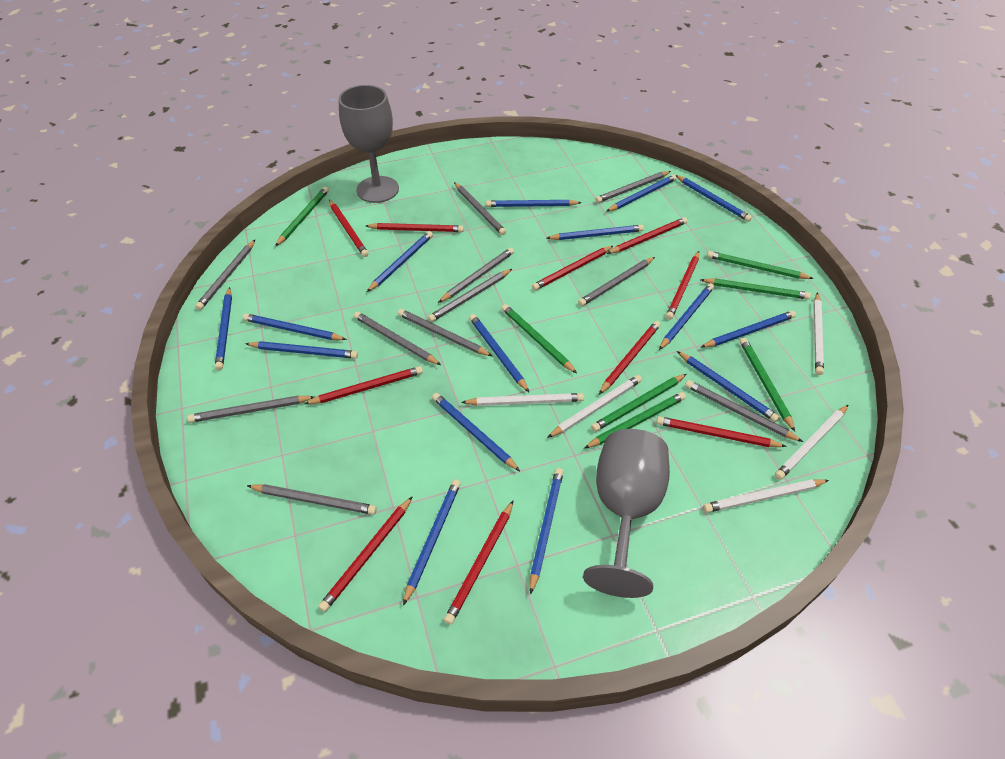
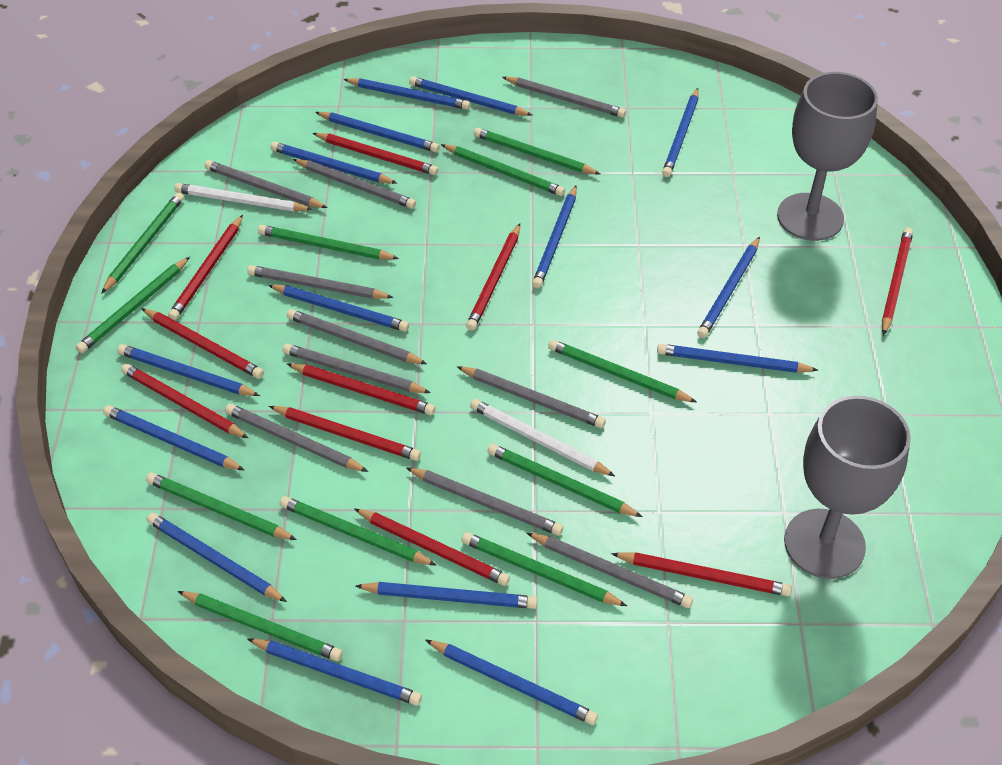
green pencil: 7 -> 11
grey pencil: 11 -> 10
white pencil: 5 -> 2

